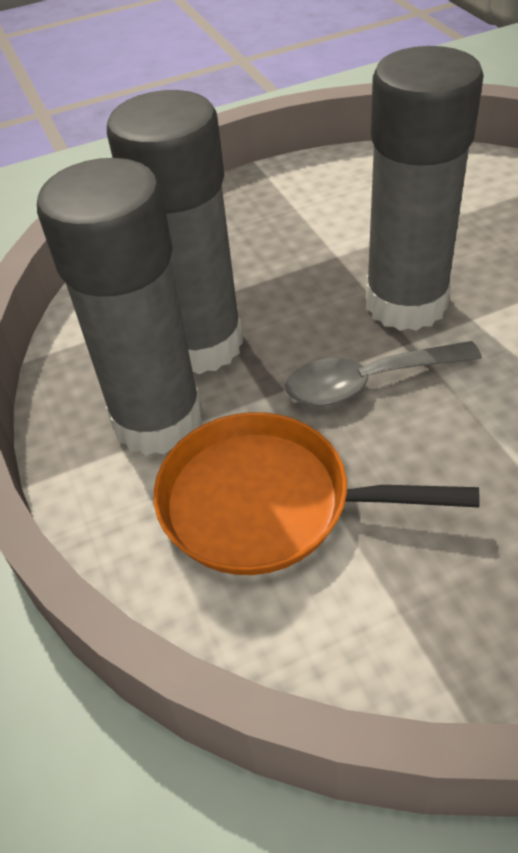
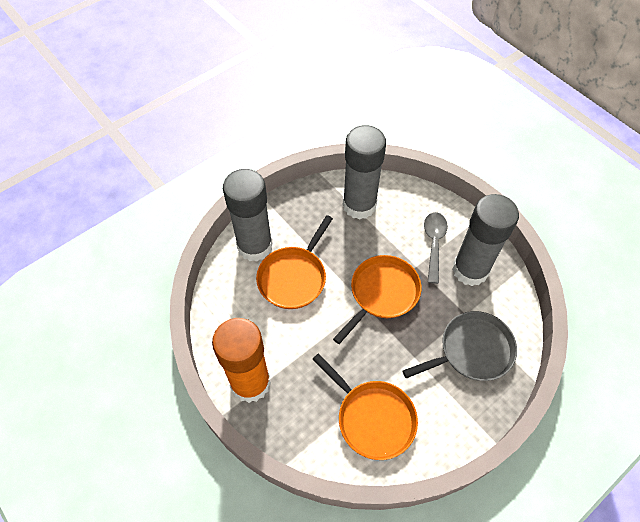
grey pan: 0 -> 1
orange glue stick: 0 -> 1
orange pan: 1 -> 3

